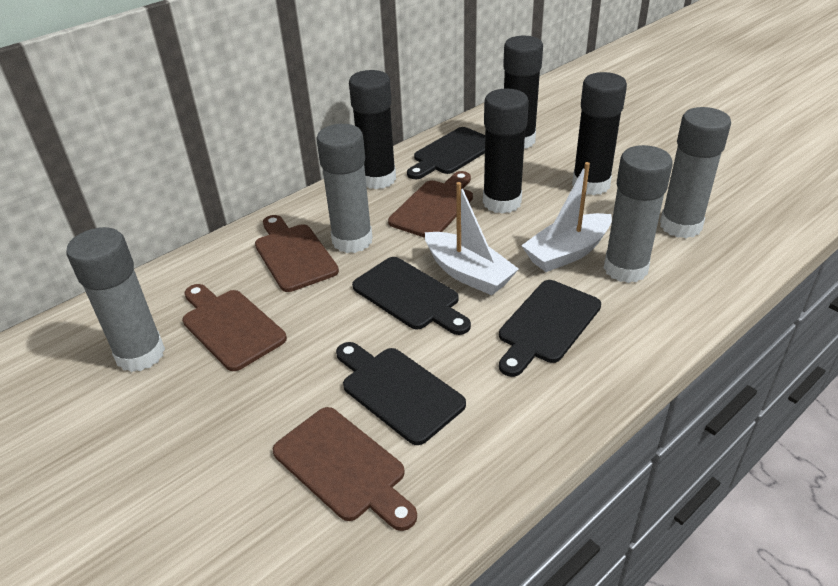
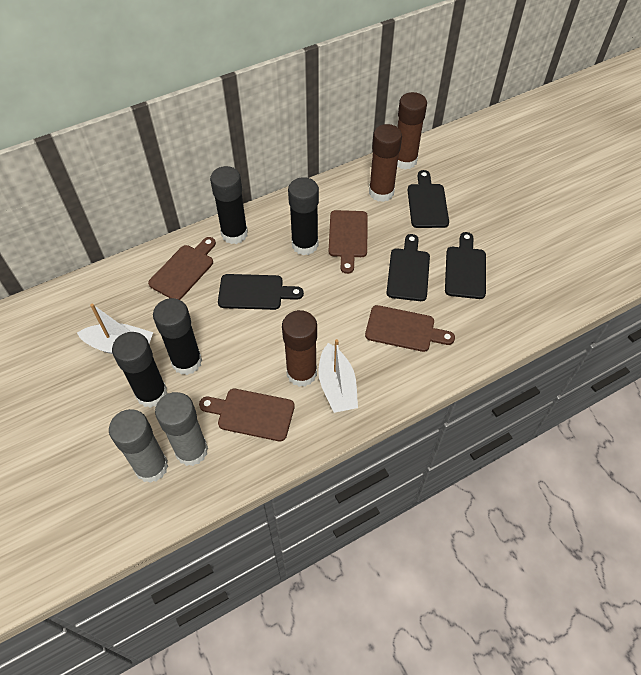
brown glue stick: 0 -> 3
grey glue stick: 4 -> 2

